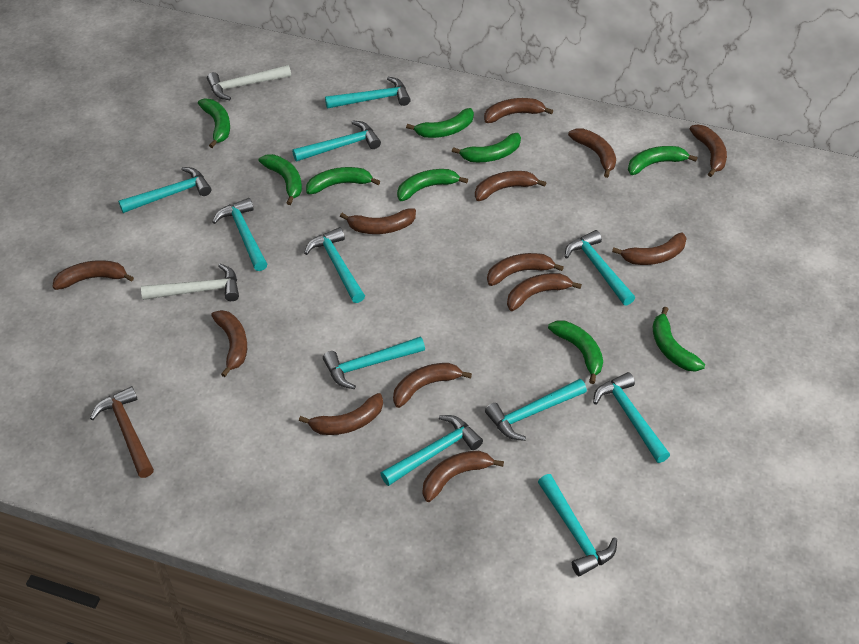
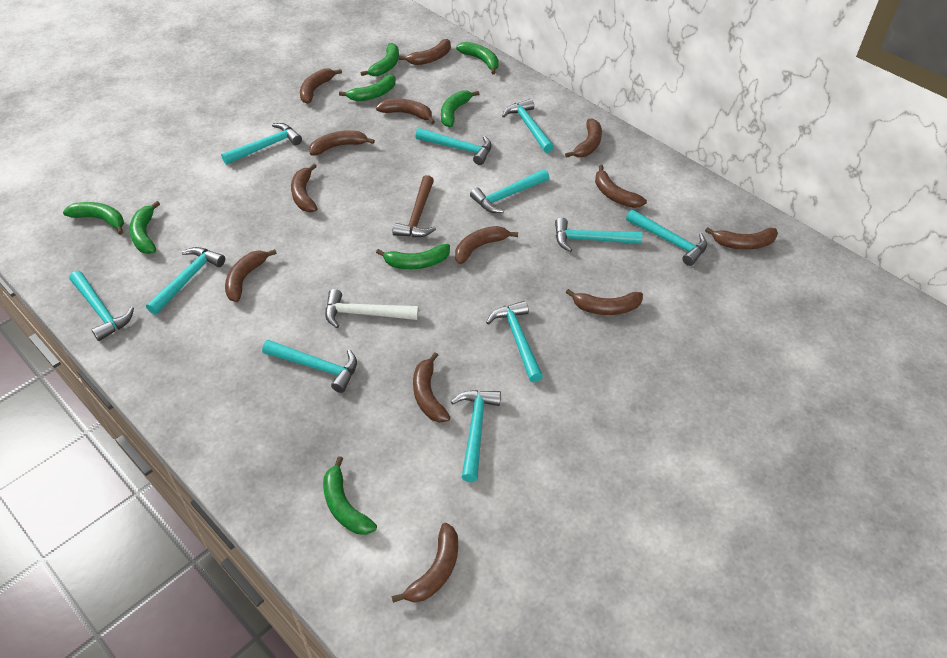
green banana: 9 -> 8
white hammer: 2 -> 1

